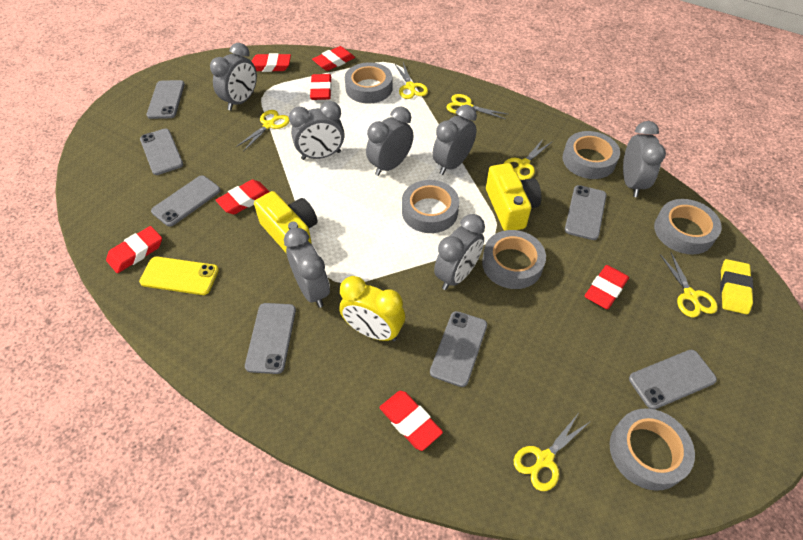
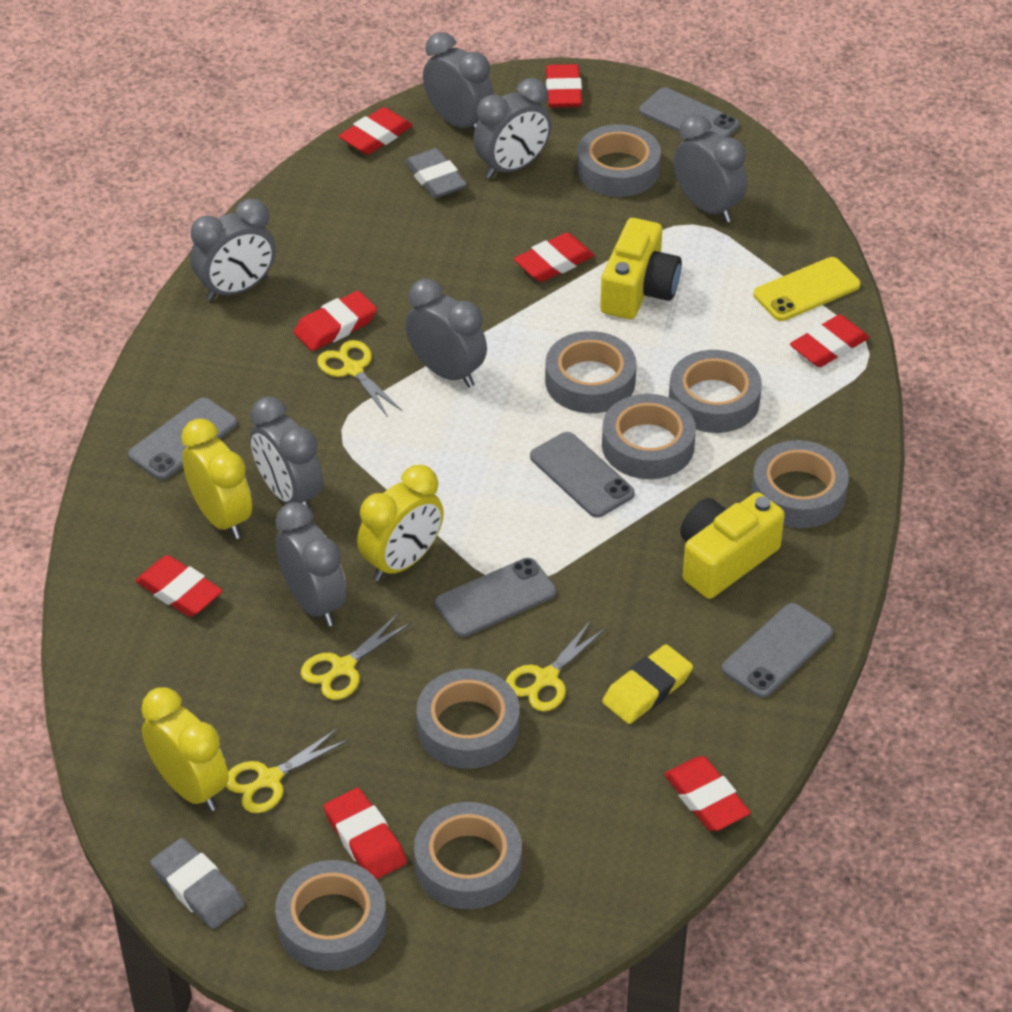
grey eraser: 0 -> 2
grey phone: 7 -> 5
grey tape: 6 -> 8
red eraser: 7 -> 8
yellow clock: 1 -> 3
yellow scissors: 6 -> 4

